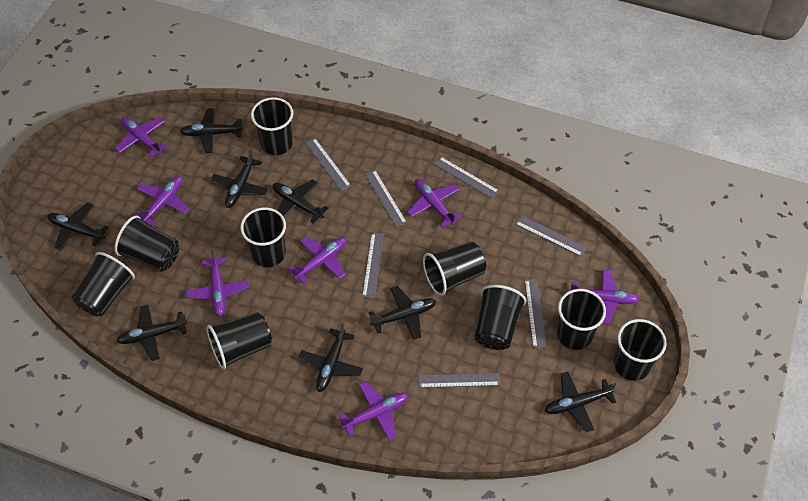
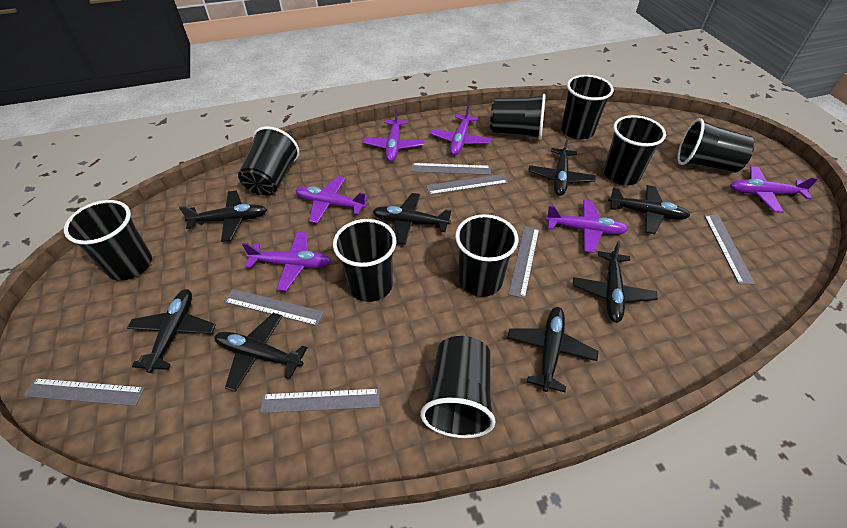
purple plane: 7 -> 6

